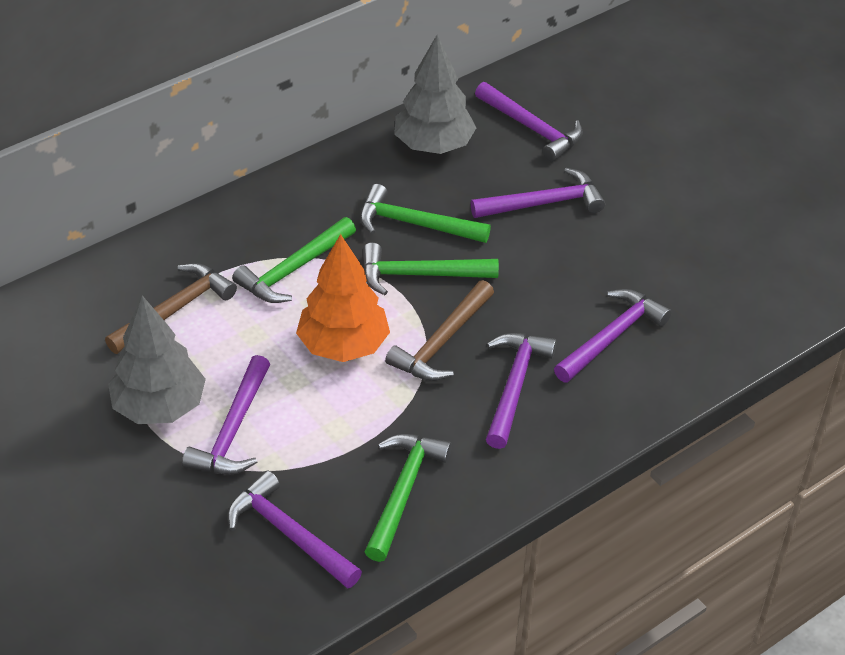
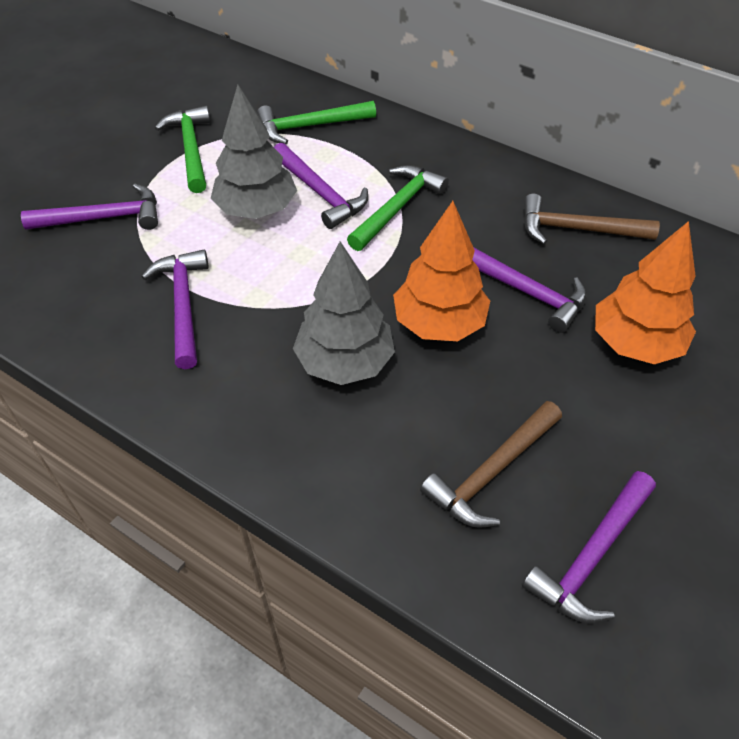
green hammer: 4 -> 3
orange tree: 1 -> 2
purple hammer: 6 -> 5

